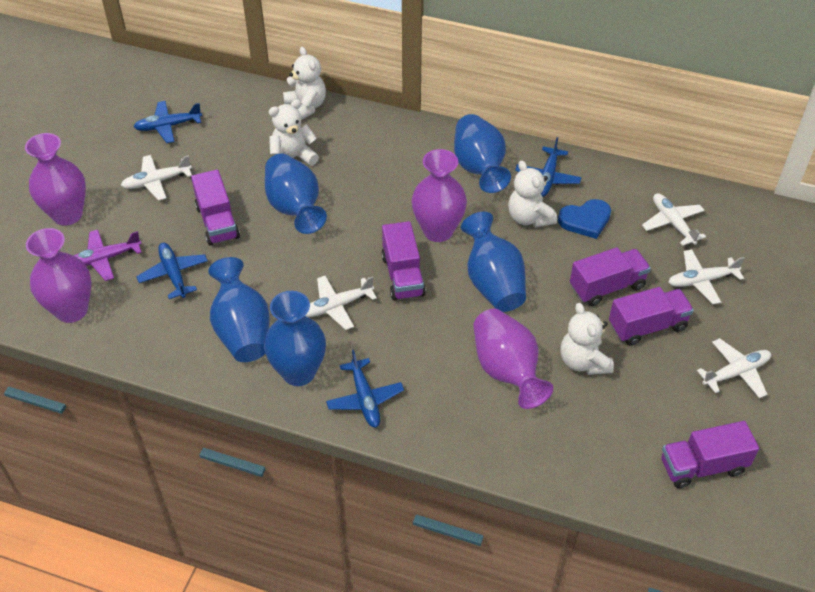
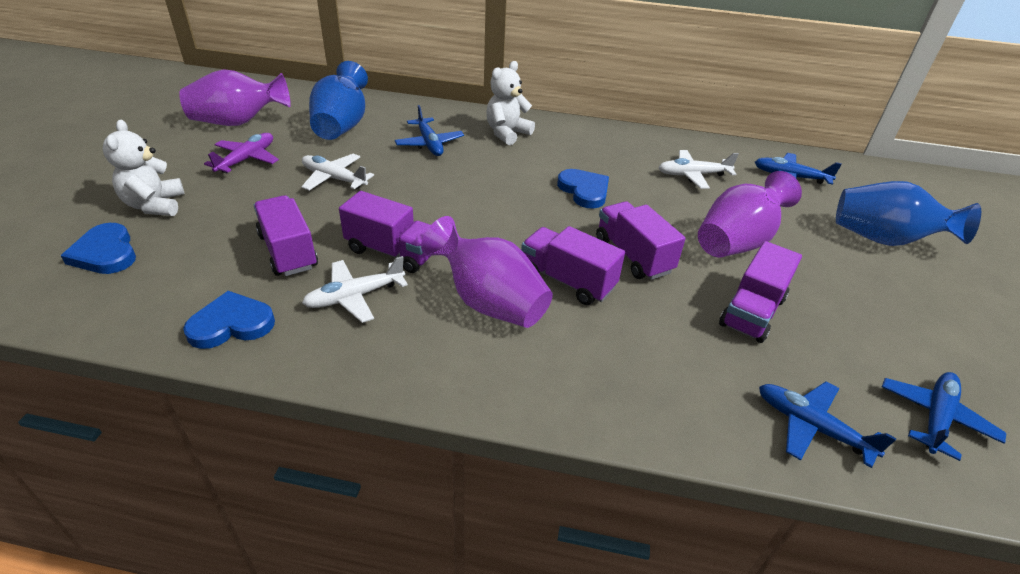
blue heart: 1 -> 3
blue vase: 5 -> 2
purple vase: 4 -> 3
white plane: 5 -> 3
white teddy bear: 4 -> 2

